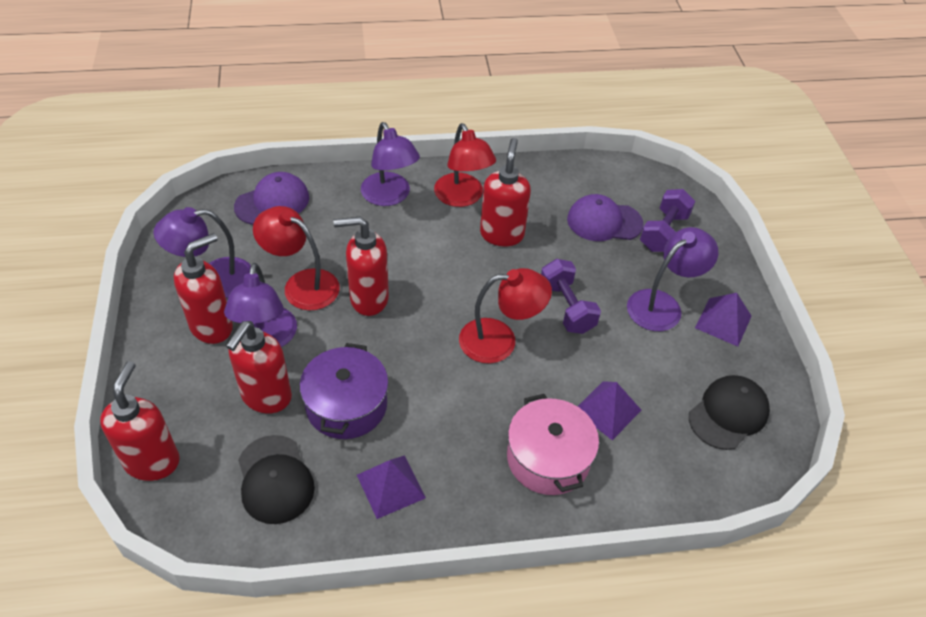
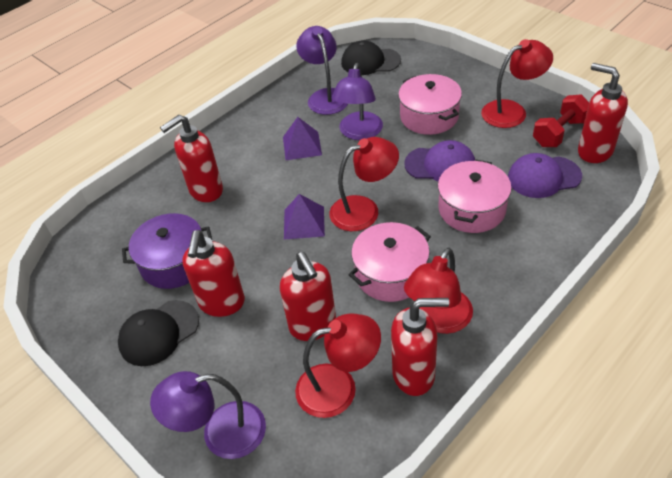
pink pot: 1 -> 3
purple dumbbell: 2 -> 0
purple lamp: 4 -> 3
purple pyramid: 3 -> 2
red dumbbell: 0 -> 1
red lamp: 3 -> 4

